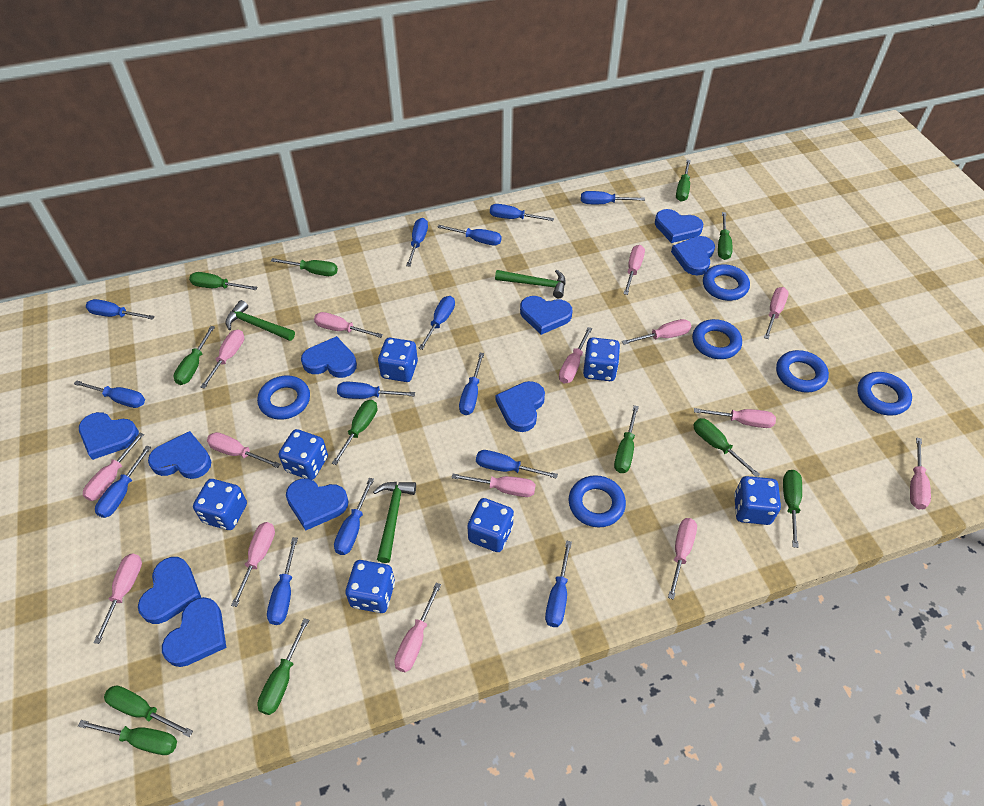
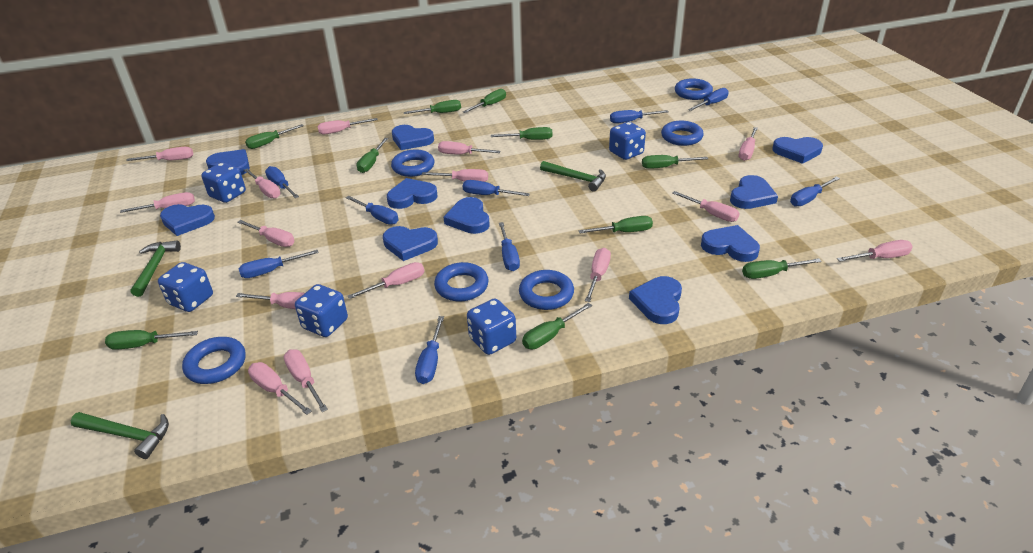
blue dice: 7 -> 5
blue screwdriver: 14 -> 9
green screwdriver: 12 -> 10

